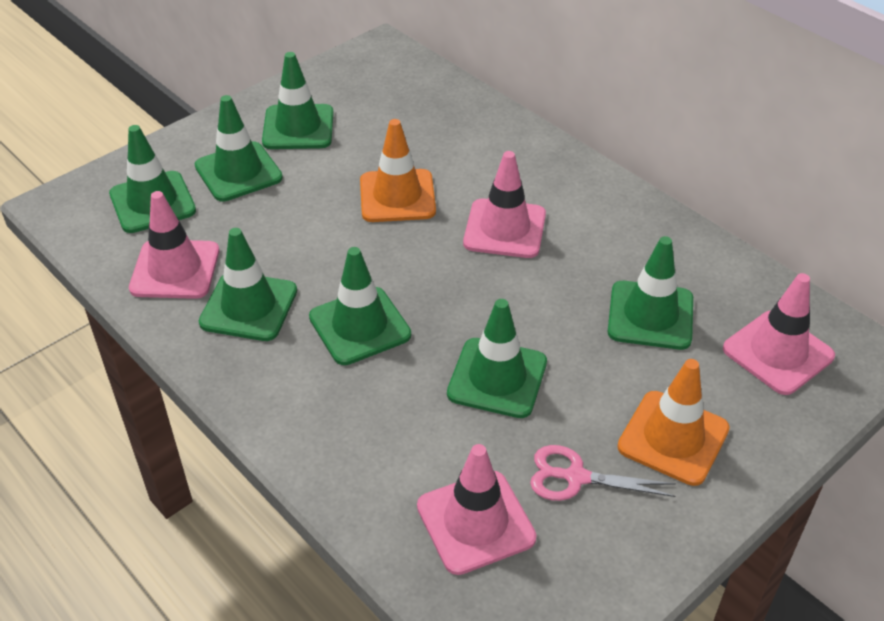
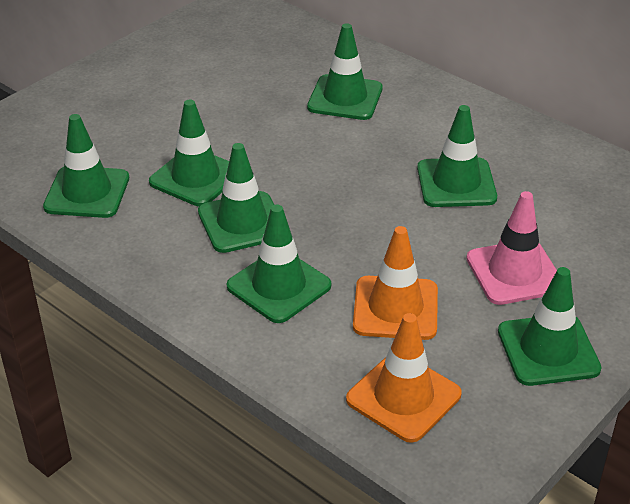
pink scissors: 1 -> 0
pink traffic cone: 4 -> 1

